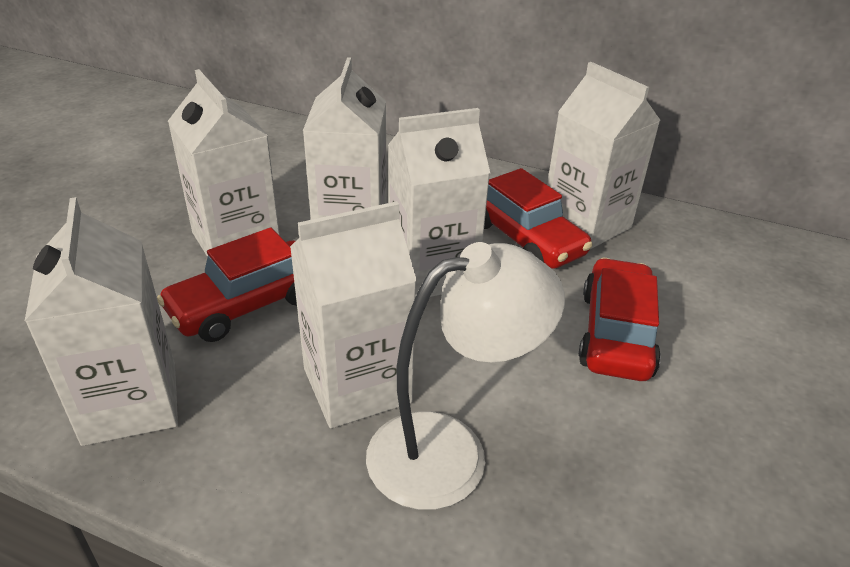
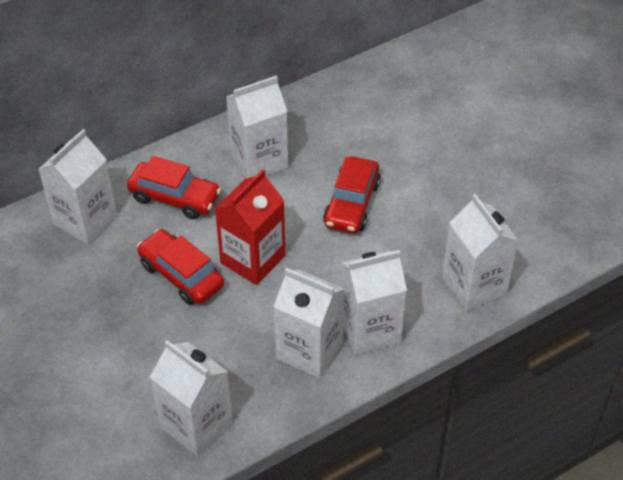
red carton: 0 -> 1
white lamp: 1 -> 0

